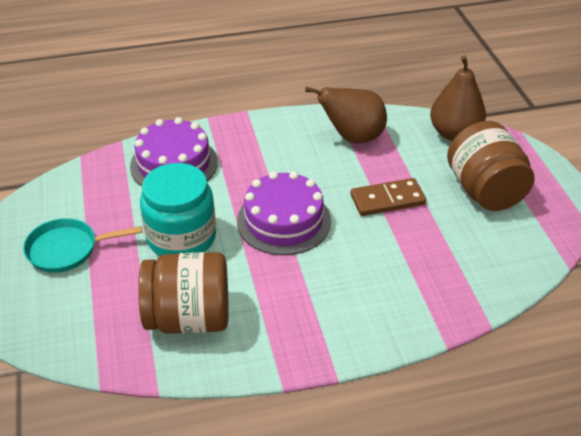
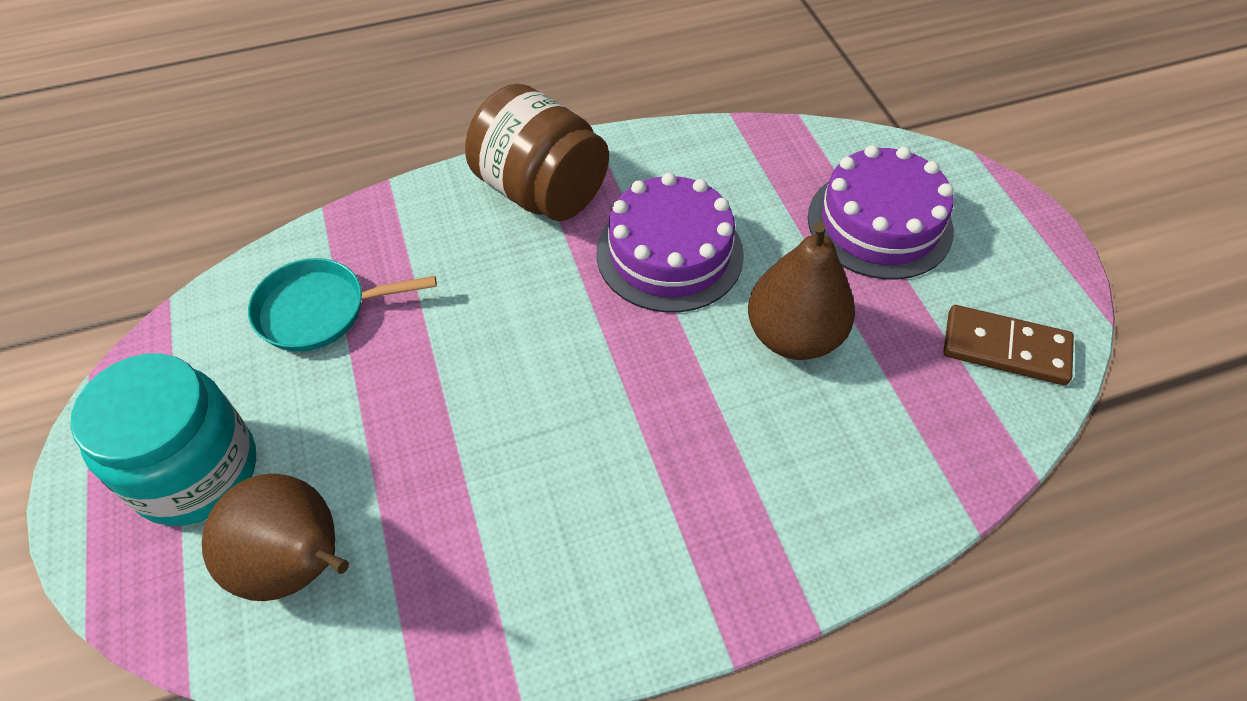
brown jar: 2 -> 1

